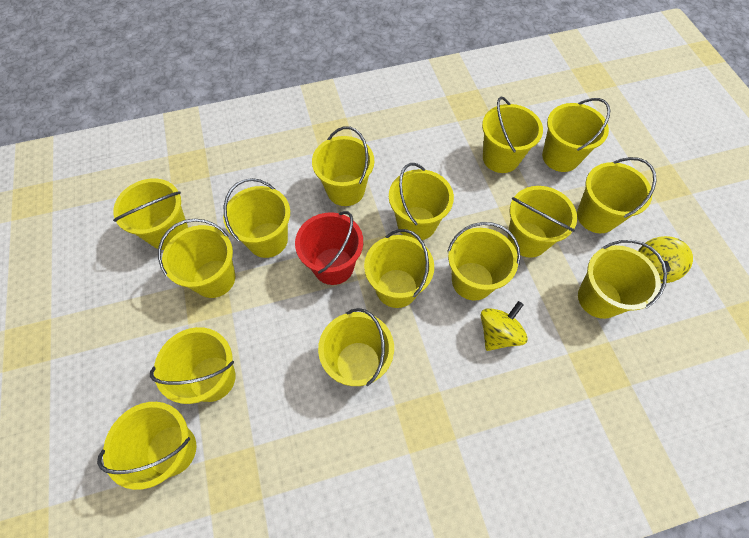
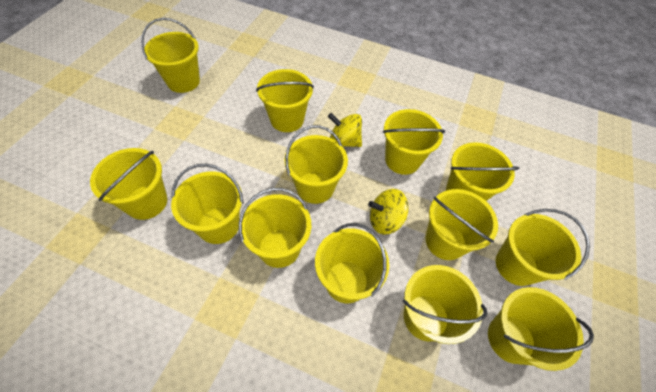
red bucket: 1 -> 0
yellow bucket: 15 -> 13

